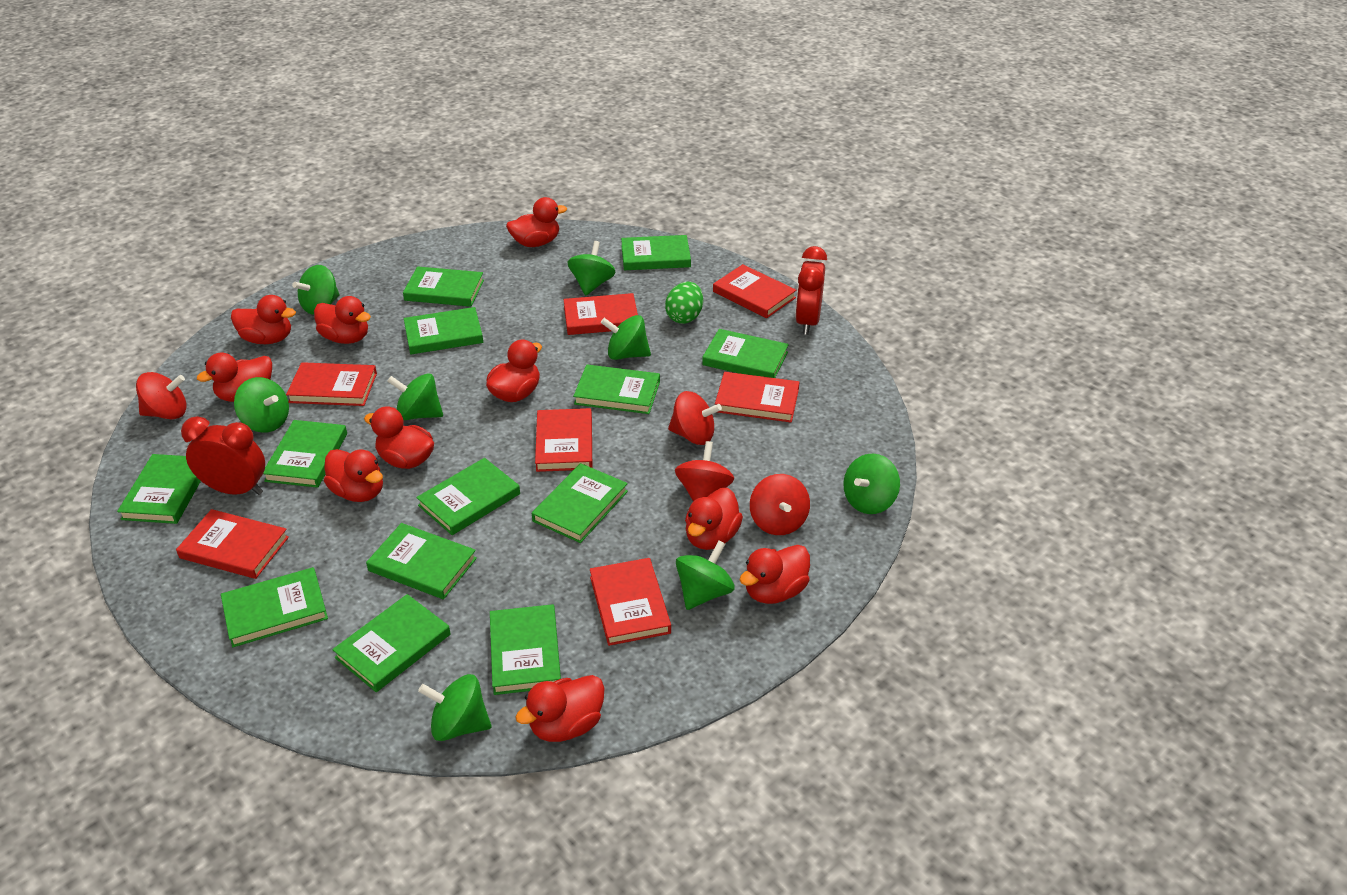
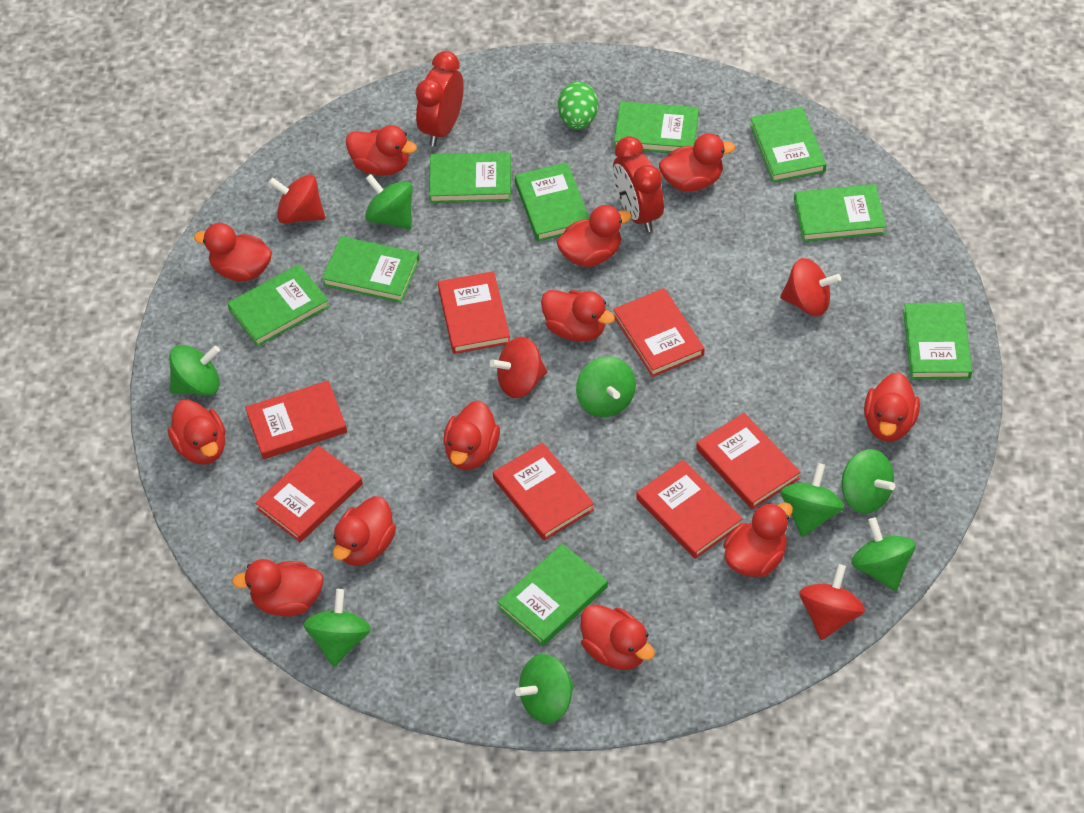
green book: 13 -> 9
red duck: 10 -> 12

